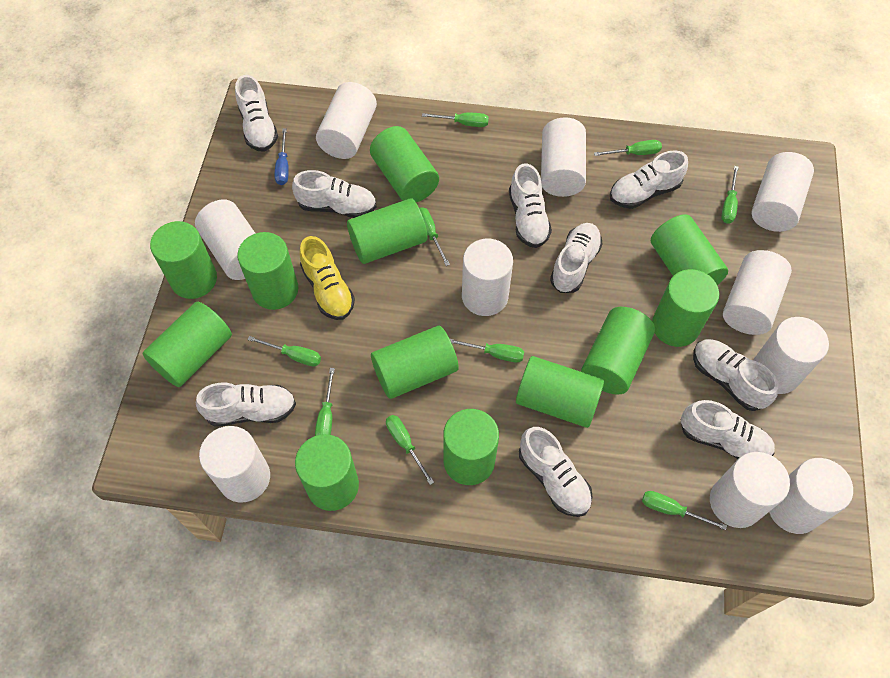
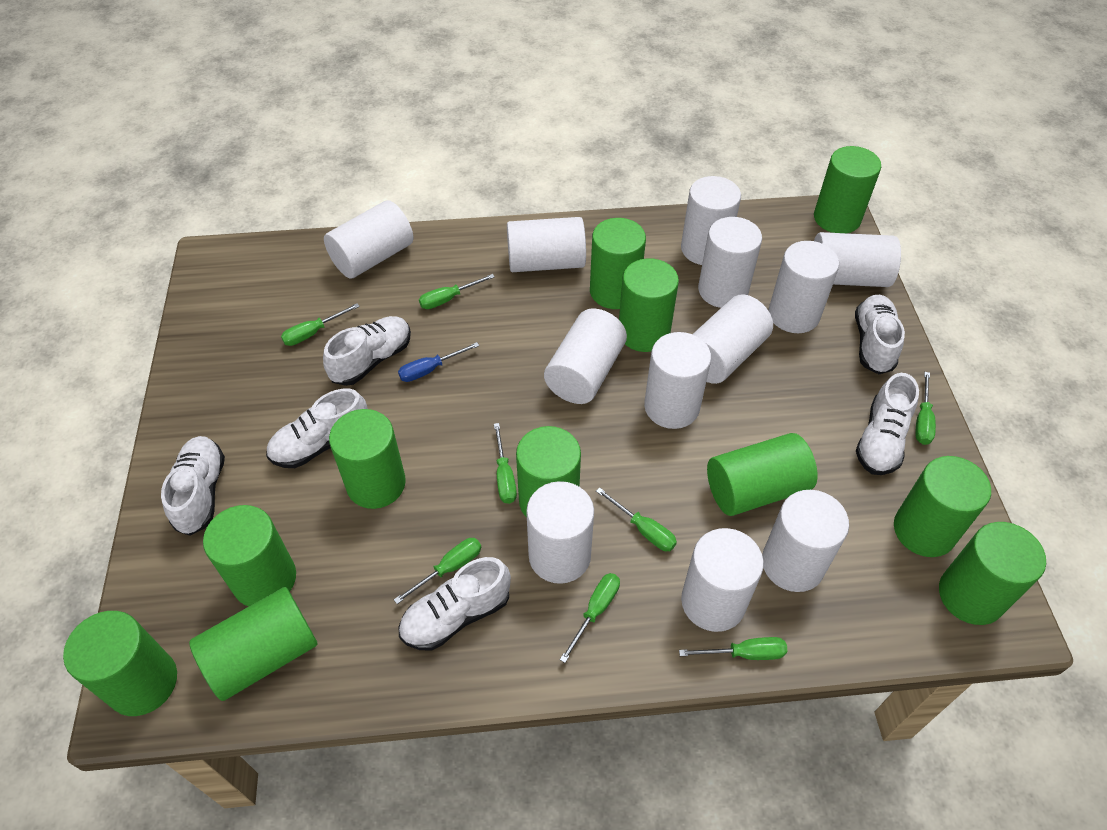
green cylinder: 12 -> 11
green screwdriver: 9 -> 8
white cylinder: 10 -> 12
white shoe: 9 -> 6
yellow shoe: 1 -> 0

